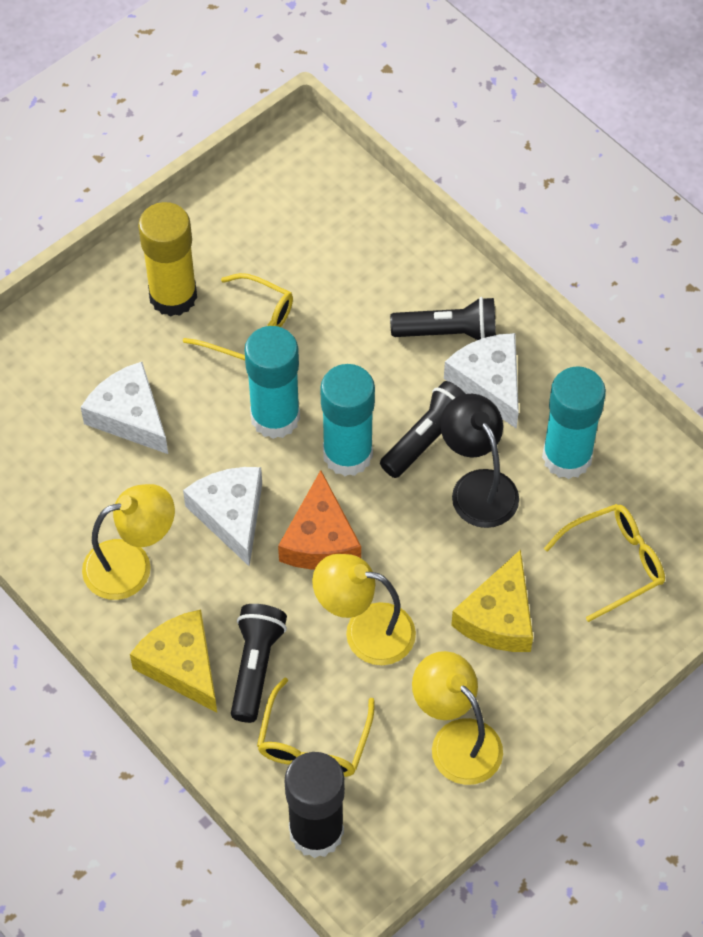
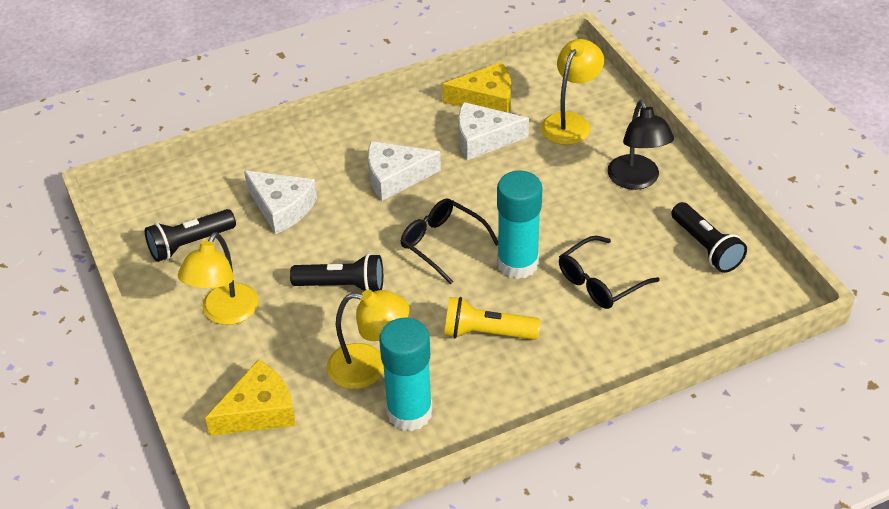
black glasses: 0 -> 2
black glue stick: 1 -> 0
orange cheese: 1 -> 0
turquoise glue stick: 3 -> 2
yellow flashlight: 0 -> 1
yellow glasses: 3 -> 0
yellow glue stick: 1 -> 0

